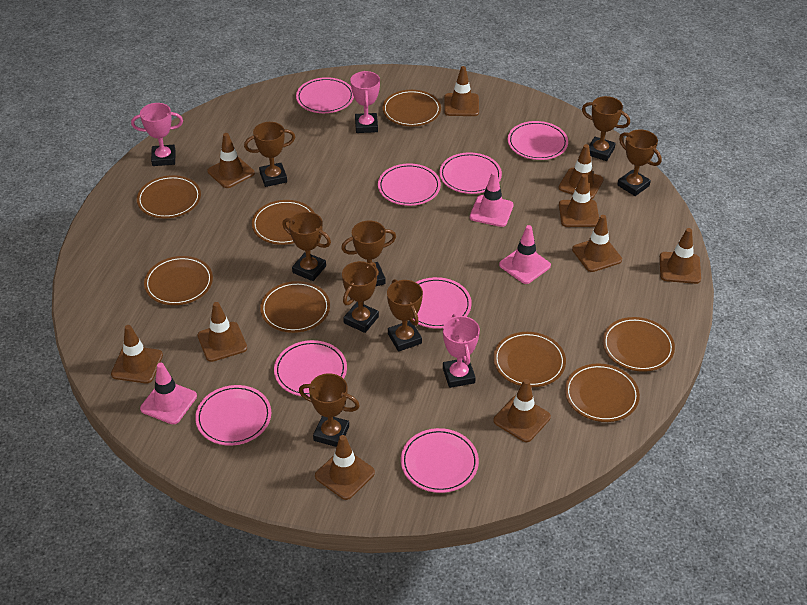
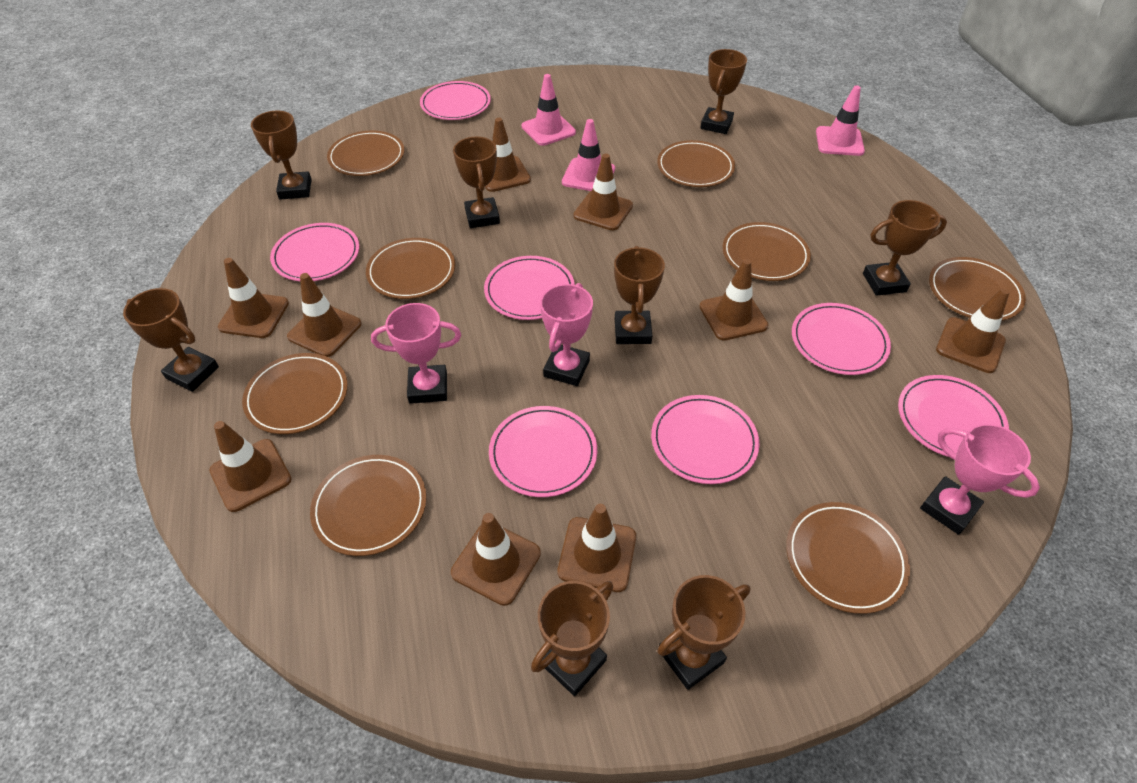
brown traffic cone: 10 -> 9
pink plate: 8 -> 7

